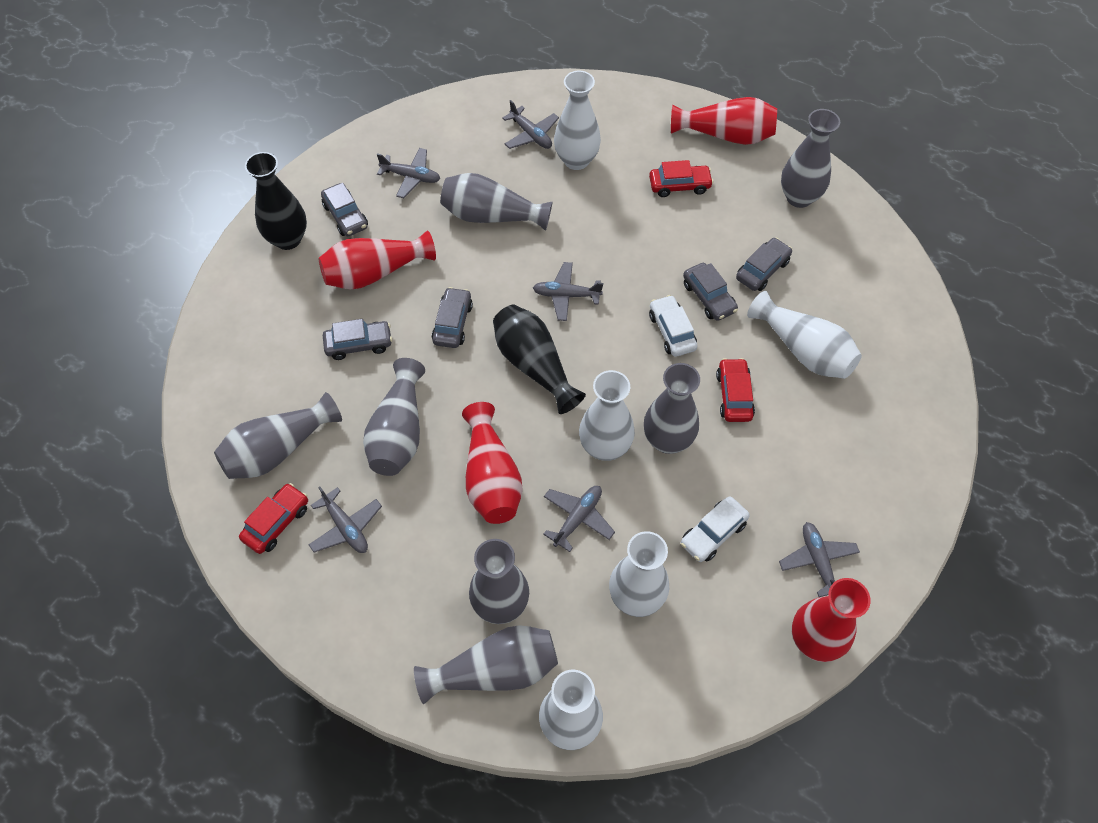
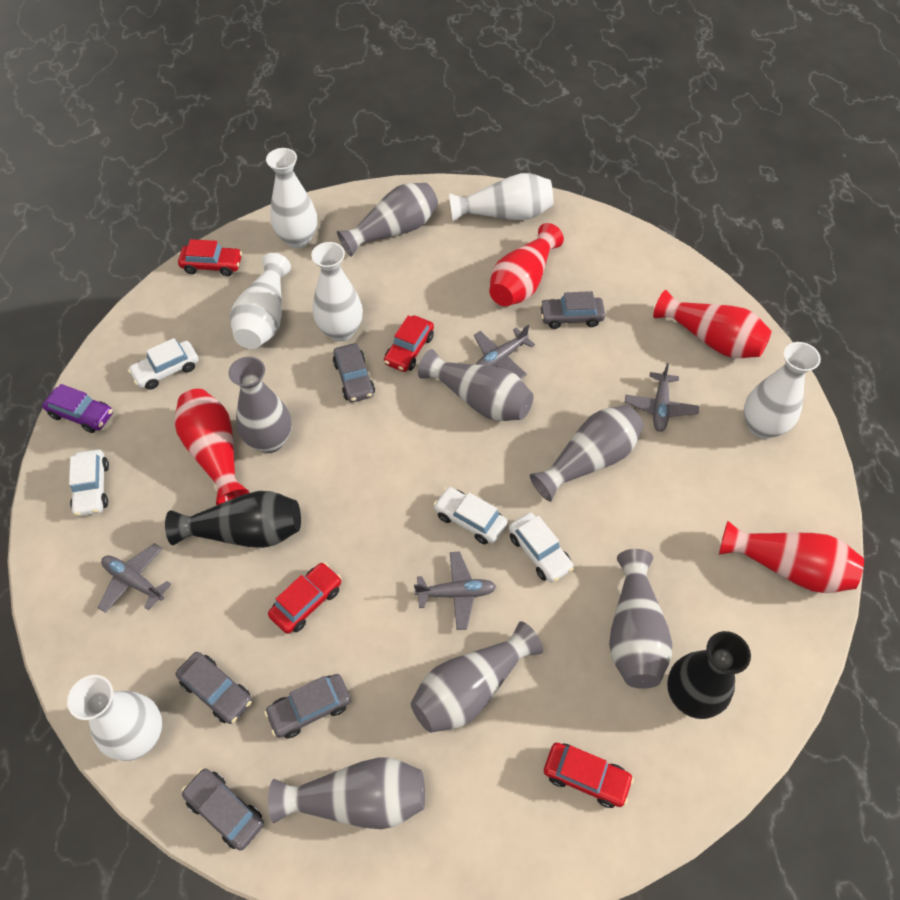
grey plane: 6 -> 4
purple car: 0 -> 1
red car: 3 -> 4
white car: 2 -> 4
white vase: 5 -> 6

